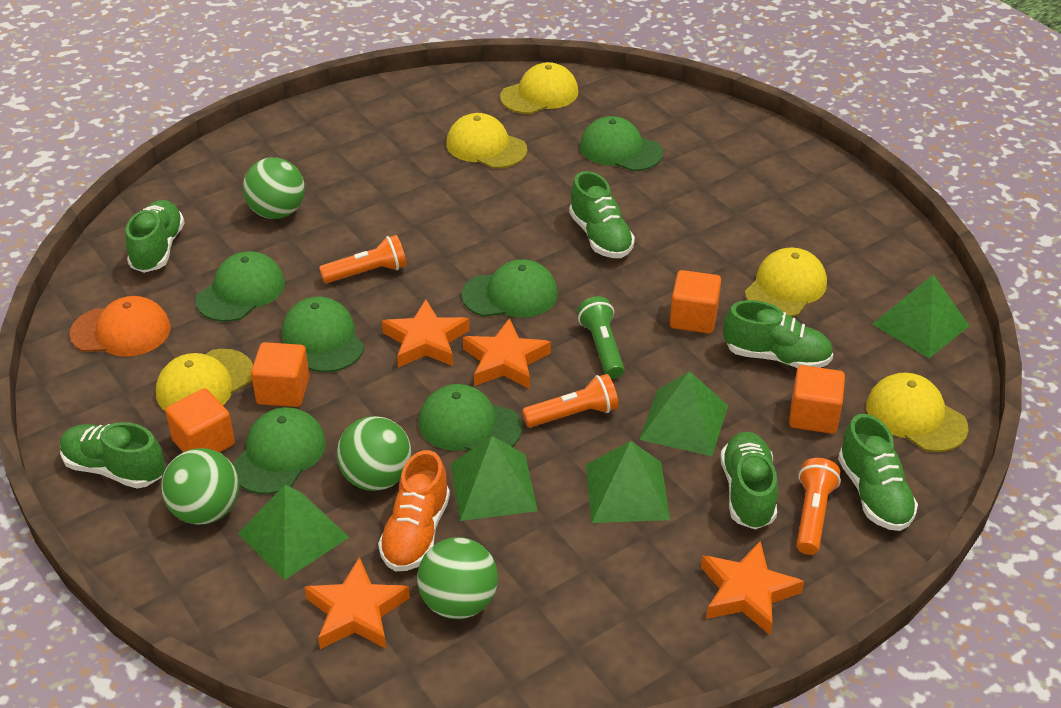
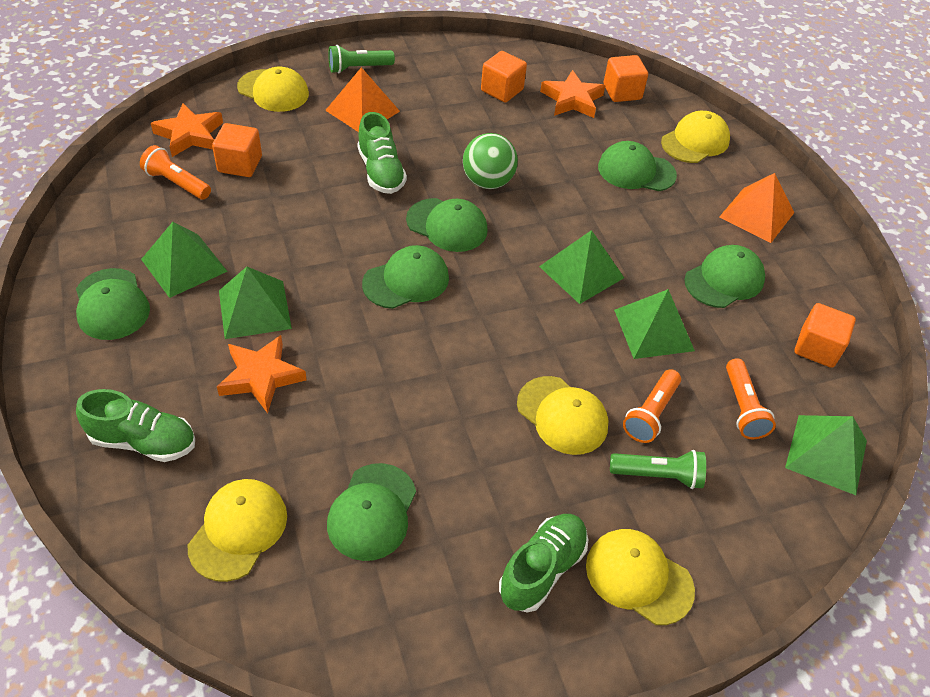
green ball: 4 -> 1
green flashlight: 1 -> 2
green shoe: 6 -> 3
orange cap: 1 -> 0
orange pyramid: 0 -> 2
orange shoe: 1 -> 0
orange star: 4 -> 3

